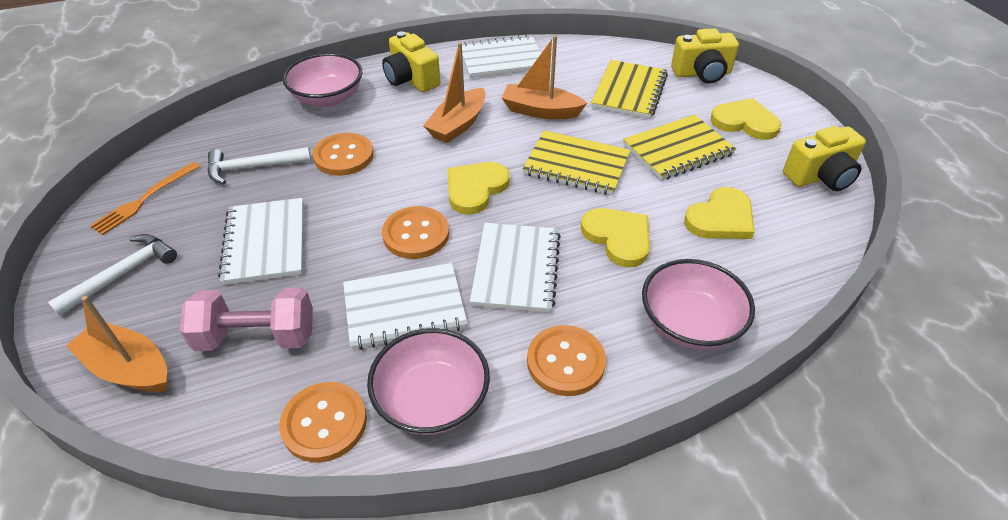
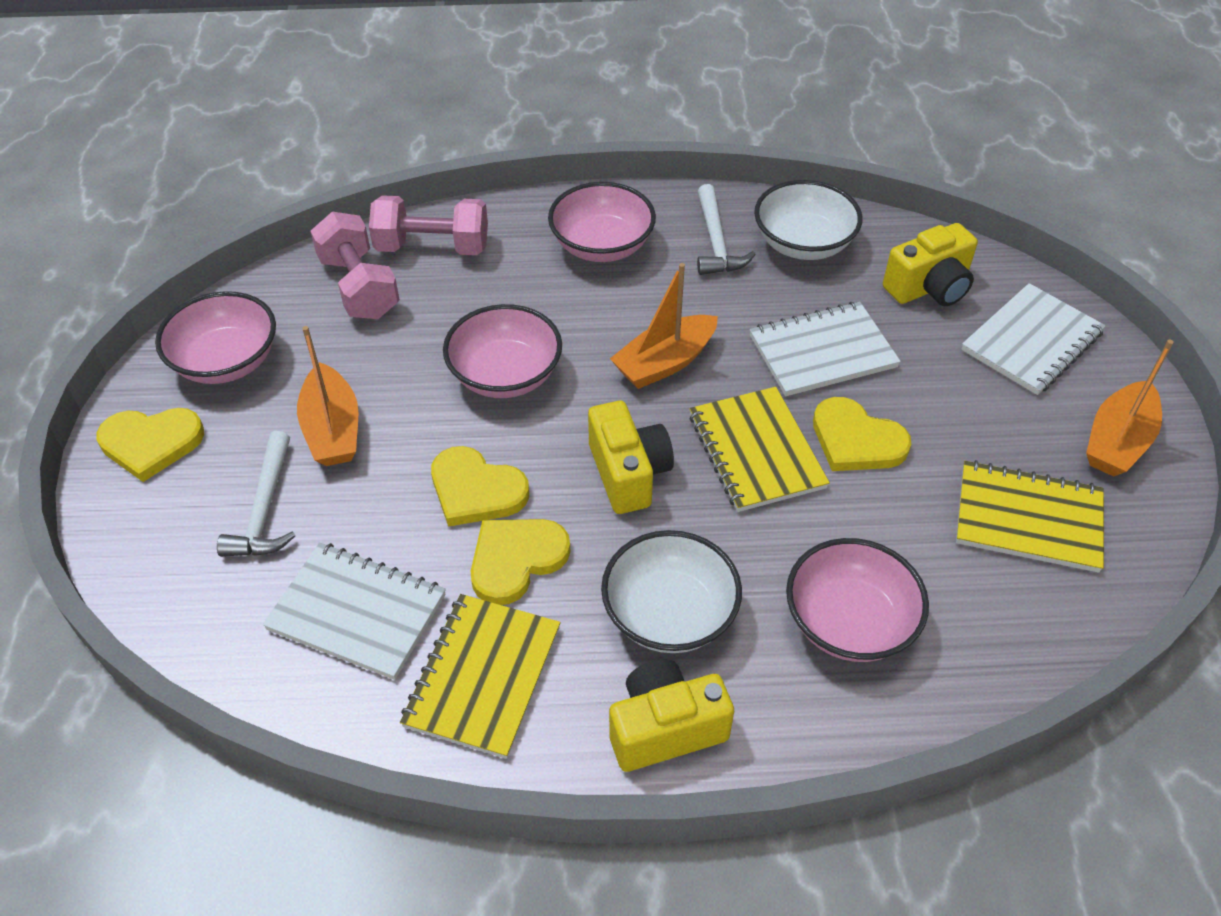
orange button: 4 -> 0
orange fork: 1 -> 0
pink bowl: 3 -> 4
pink dumbbell: 1 -> 2
white bowl: 0 -> 2
white notebook: 4 -> 3

